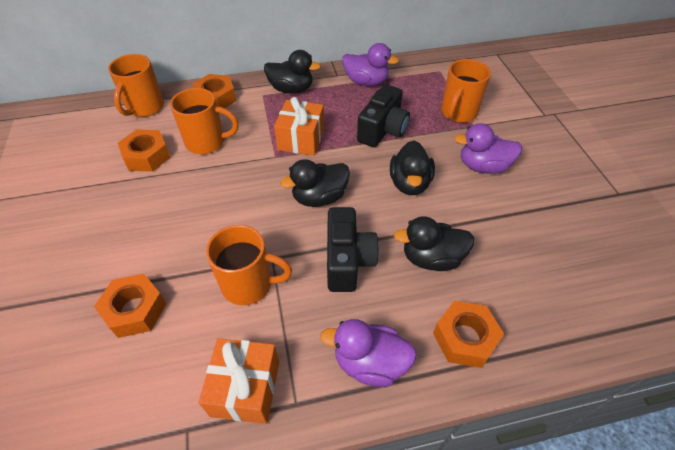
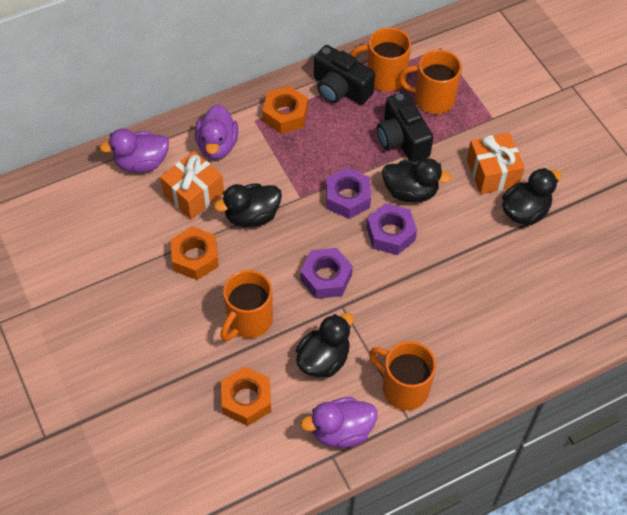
orange nut: 4 -> 3
purple nut: 0 -> 3

